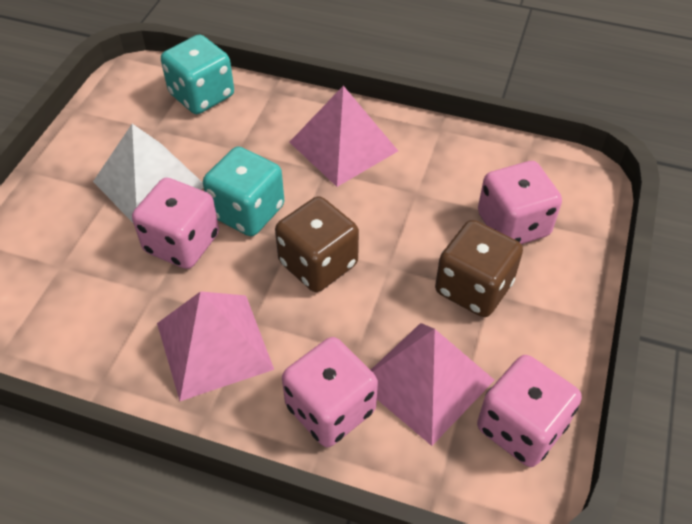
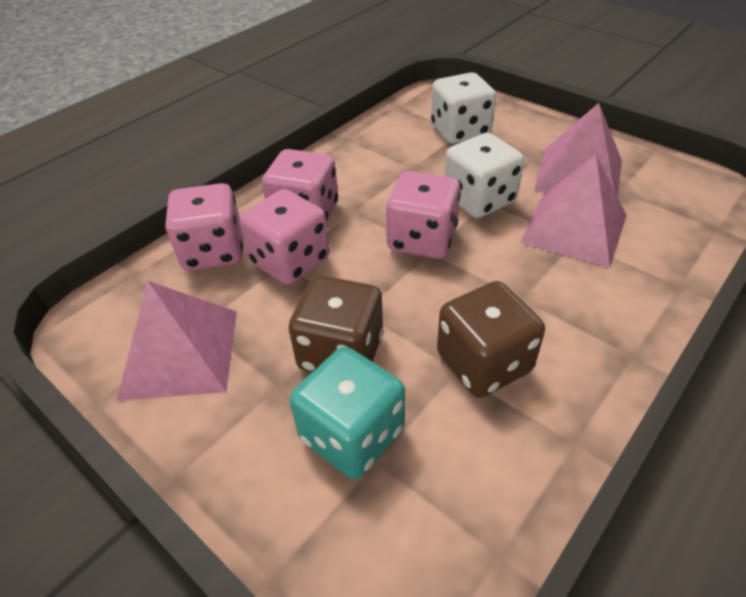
turquoise dice: 2 -> 1
white dice: 0 -> 2
white pyramid: 1 -> 0

